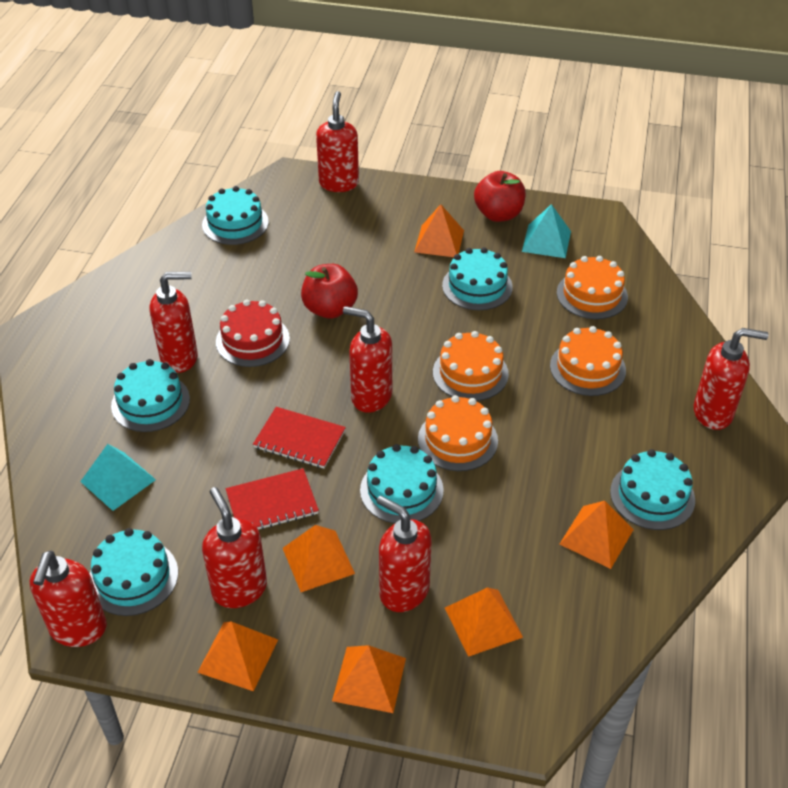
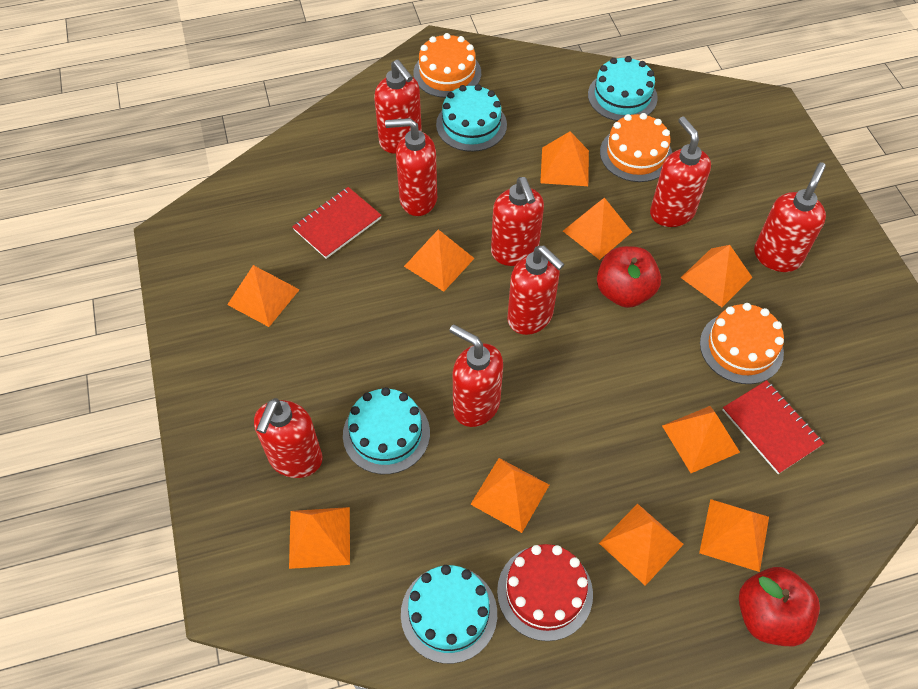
orange cake: 4 -> 3
orange pyramid: 6 -> 10
red soap dispenser: 7 -> 8
turquoise cake: 6 -> 4
turquoise pyramid: 2 -> 0

